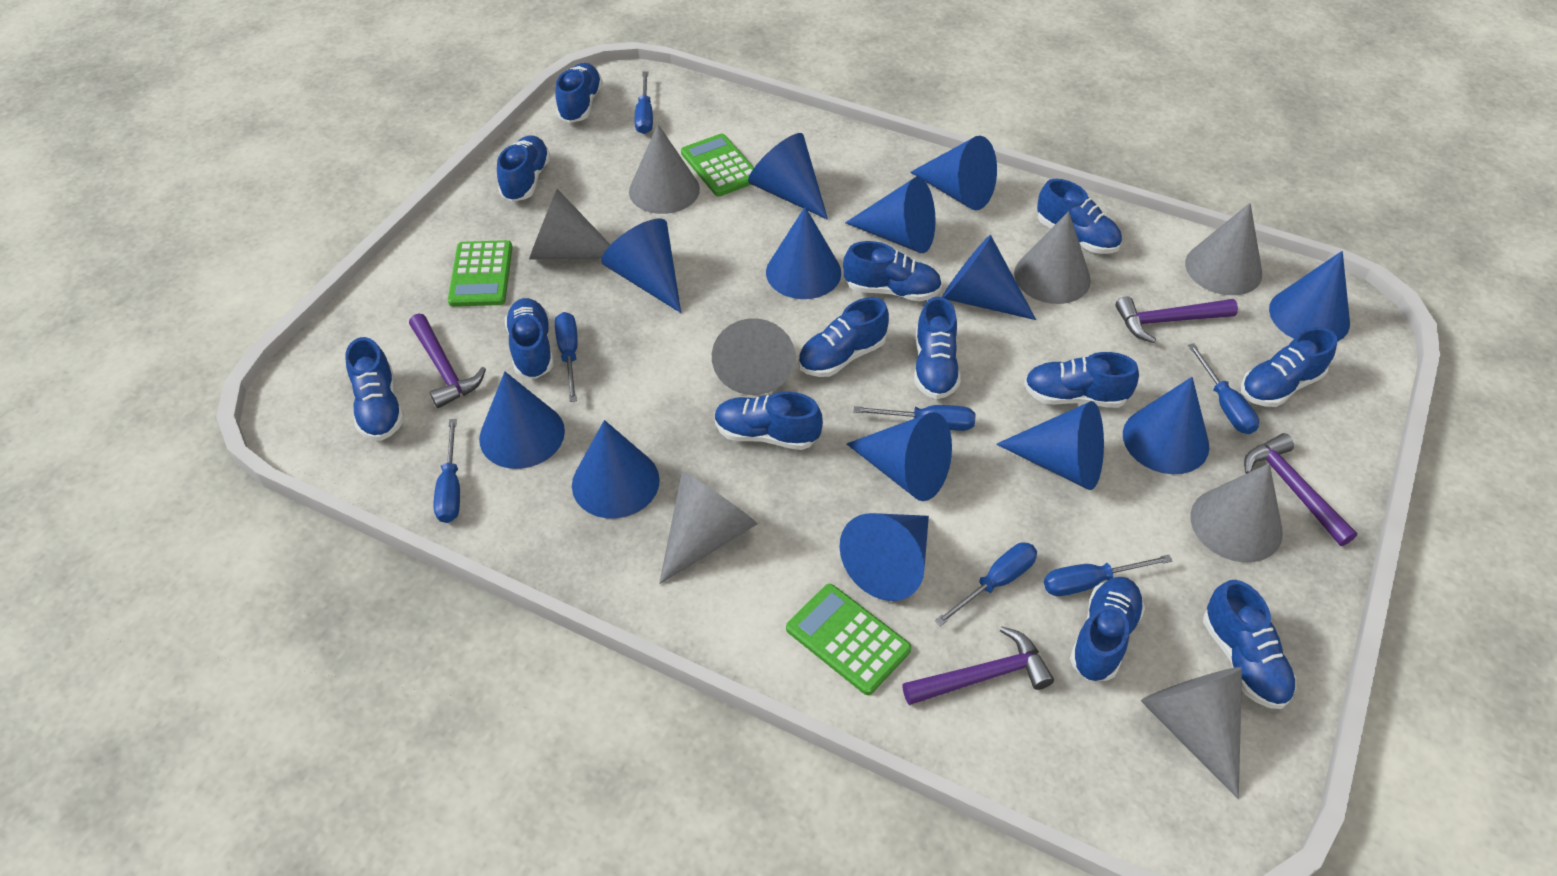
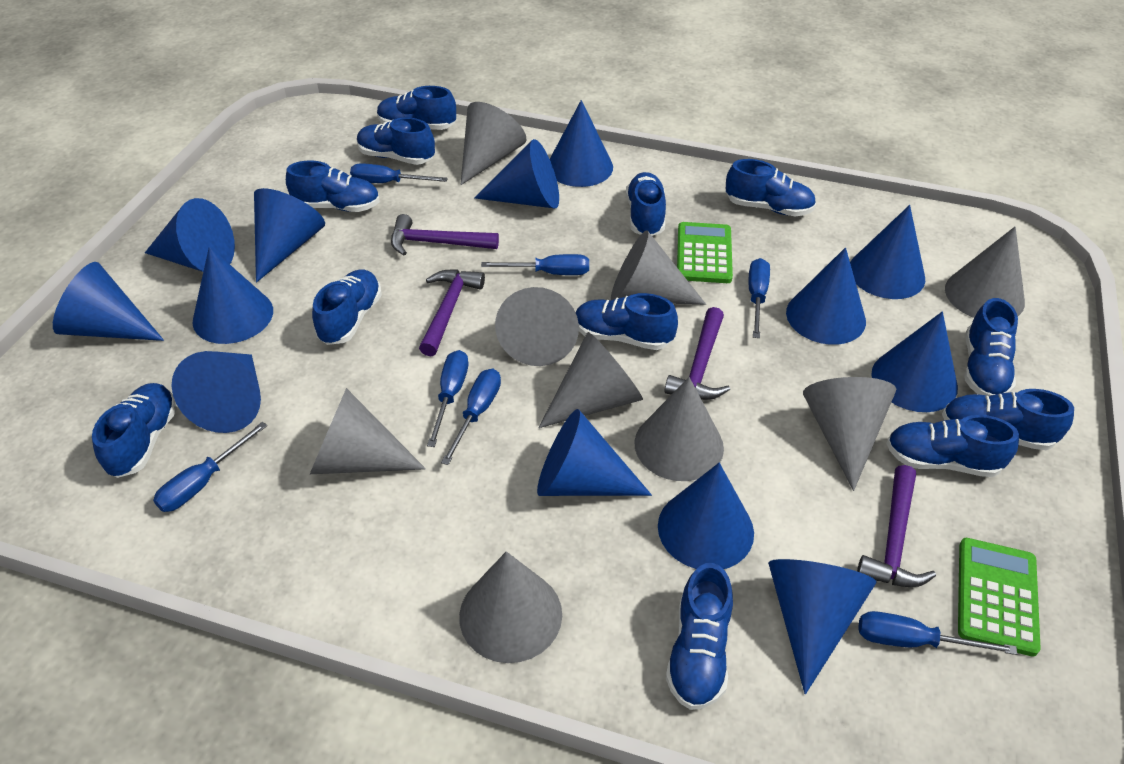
blue shoe: 13 -> 12
green calculator: 3 -> 2
grey cone: 8 -> 9

